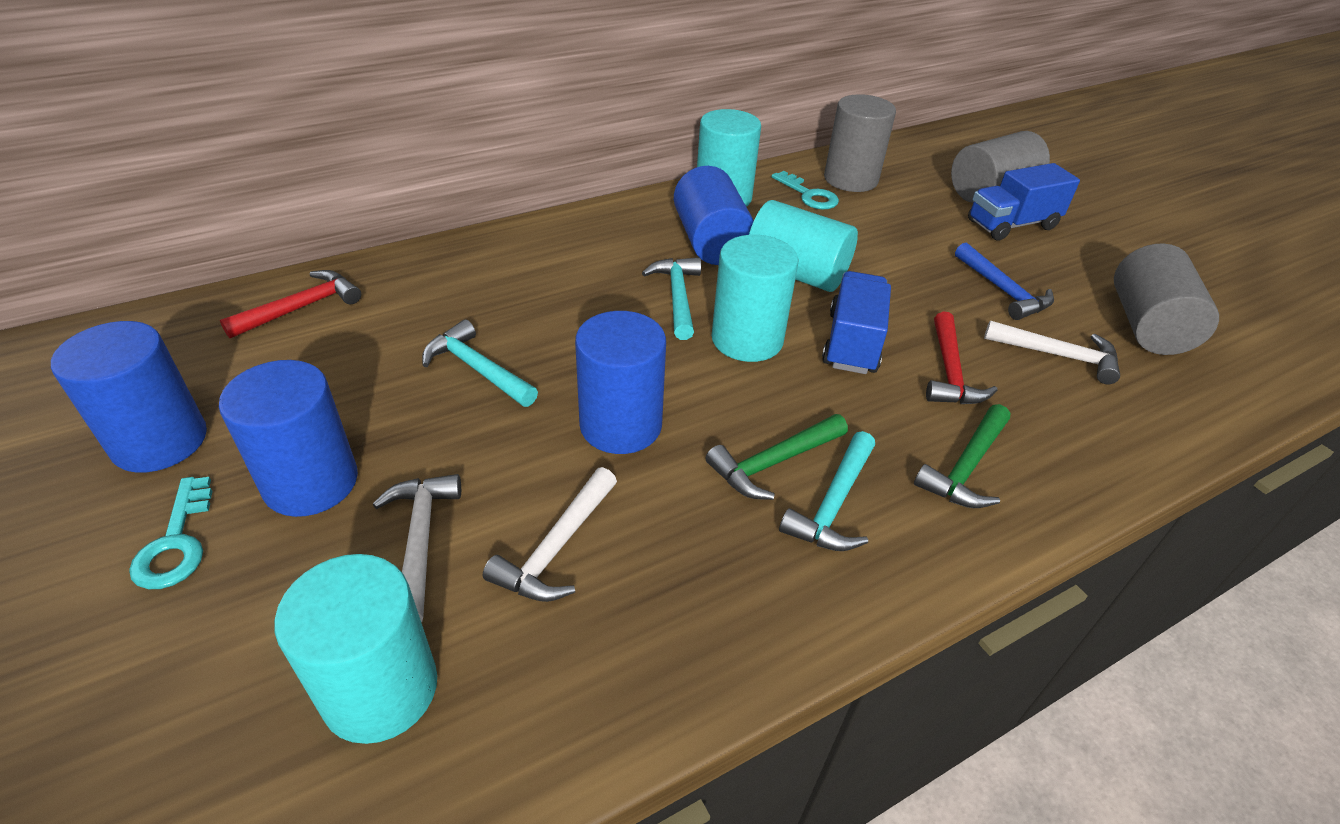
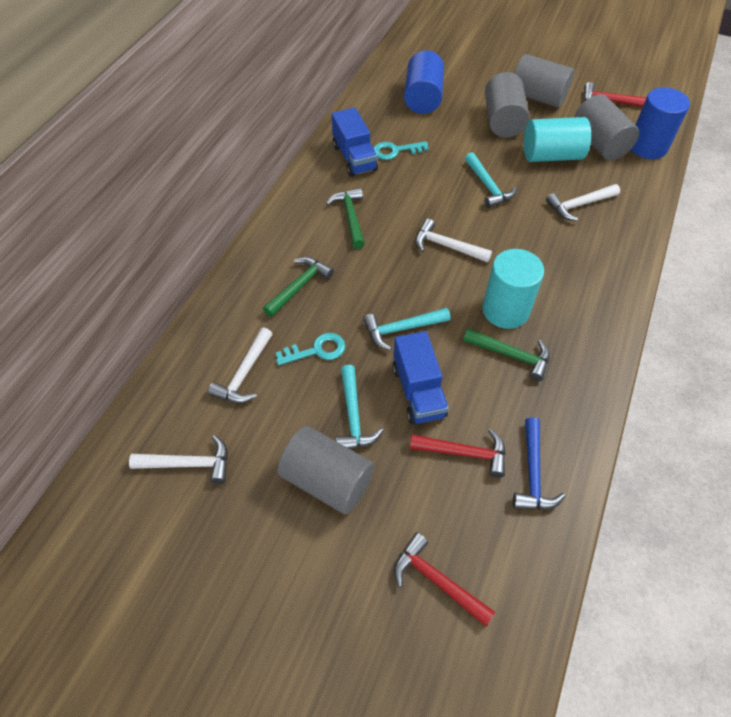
blue cylinder: 4 -> 2
green hammer: 2 -> 3
grey cylinder: 3 -> 4
red hammer: 2 -> 3
turquoise cylinder: 4 -> 2
white hammer: 3 -> 4

